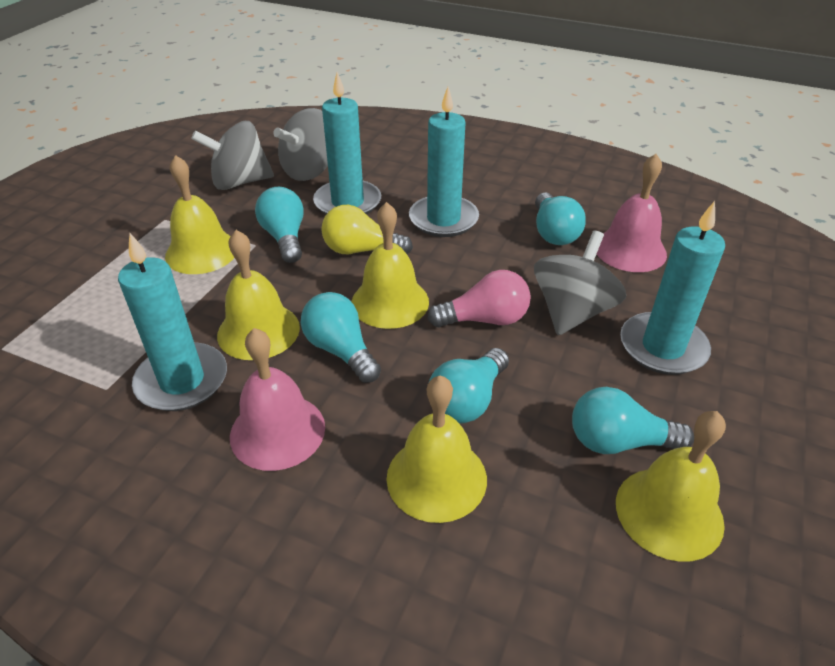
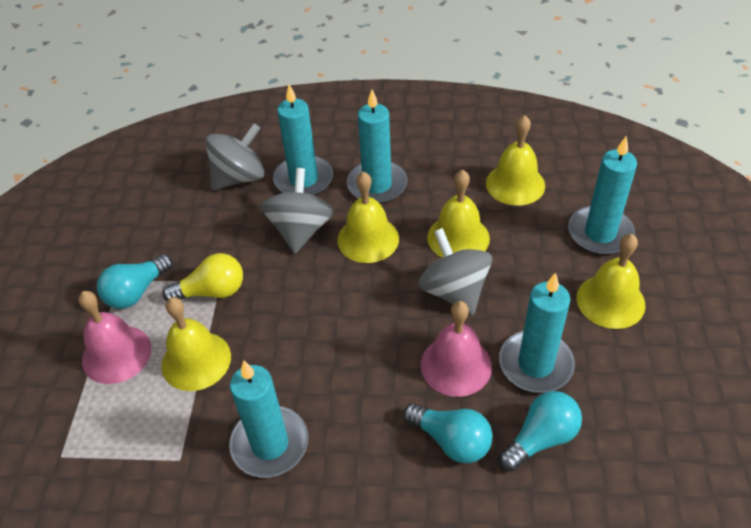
pink light bulb: 1 -> 0
turquoise candle: 4 -> 5
turquoise light bulb: 5 -> 3

